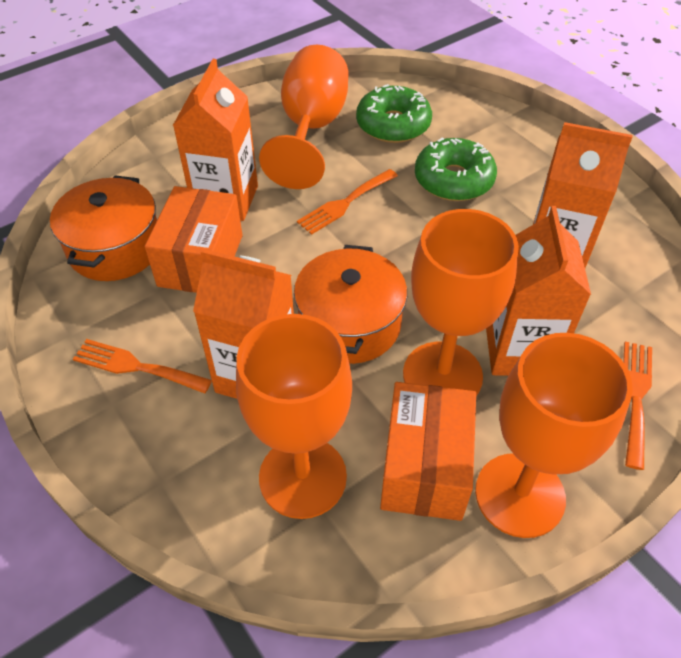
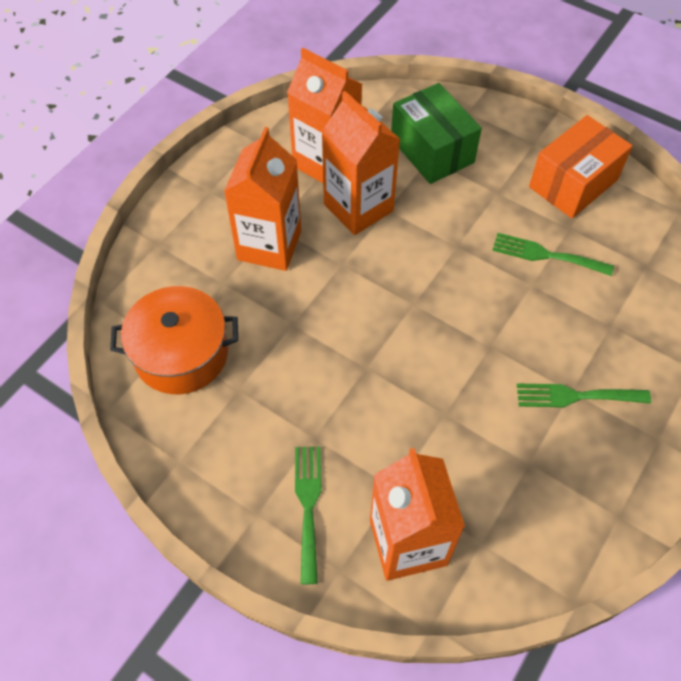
green box: 0 -> 1
green donut: 2 -> 0
green fork: 0 -> 3
orange box: 2 -> 1
orange fork: 3 -> 0
orange goblet: 4 -> 0
orange pot: 2 -> 1

